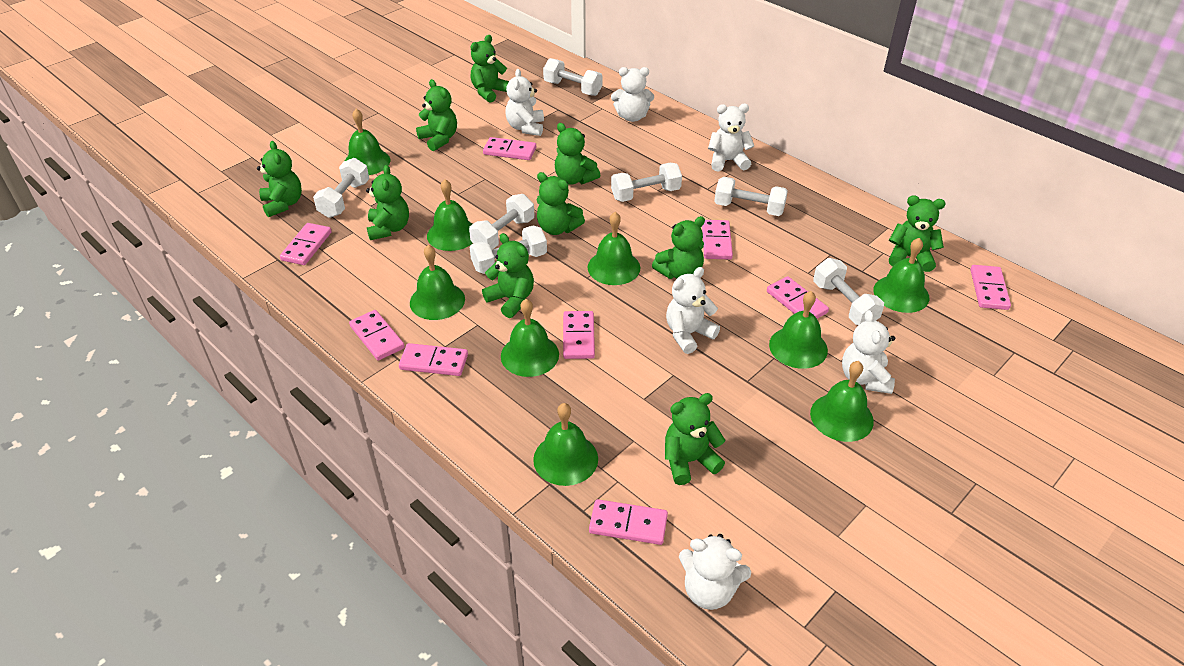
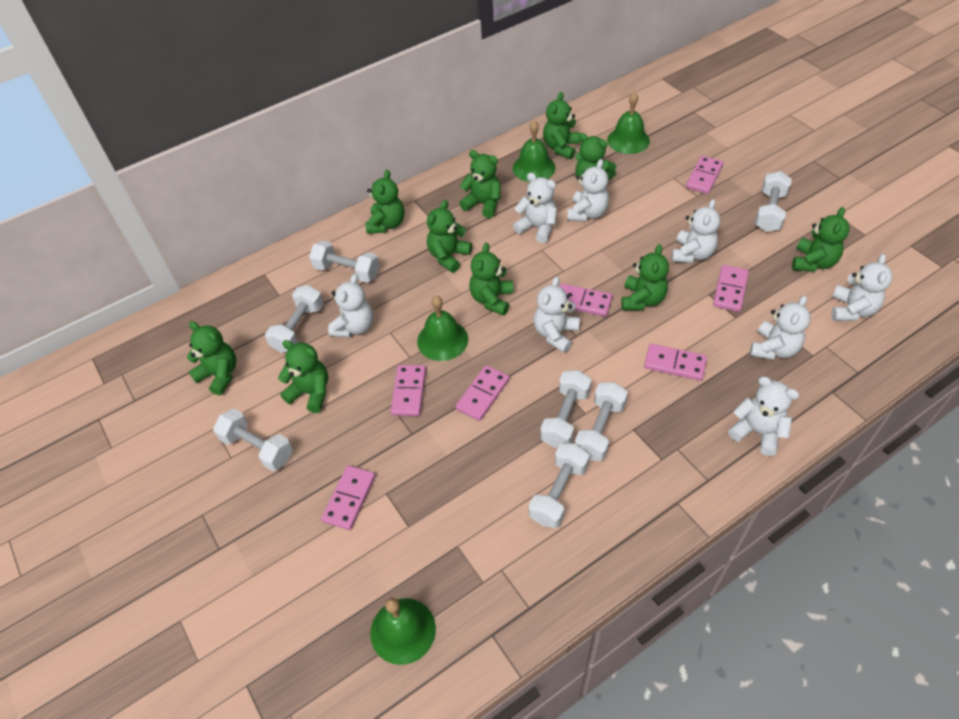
green bell: 9 -> 4
pink domino: 9 -> 7
white teddy bear: 6 -> 8

